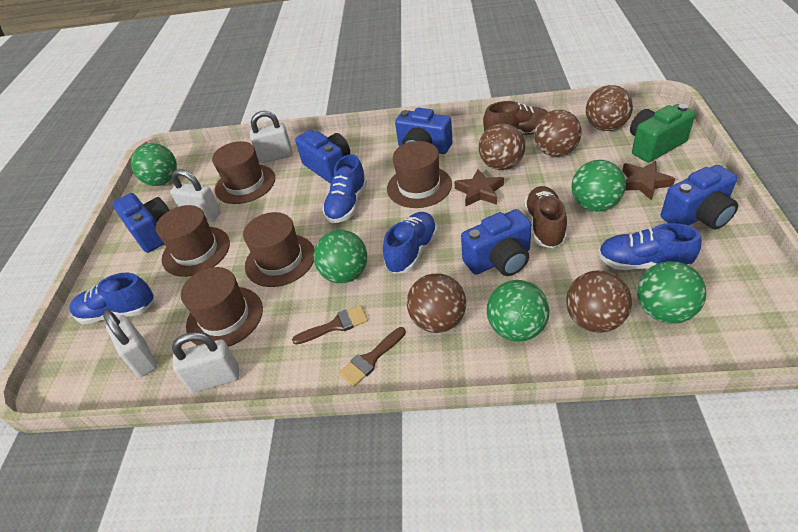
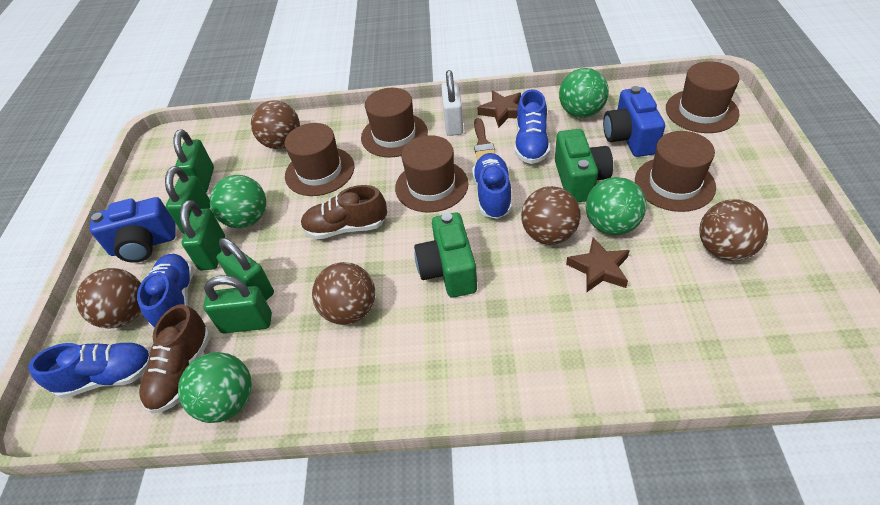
blue camera: 5 -> 2
brown brush: 2 -> 1
green ball: 5 -> 4
green camera: 1 -> 2
green padlock: 0 -> 5
white padlock: 4 -> 1

